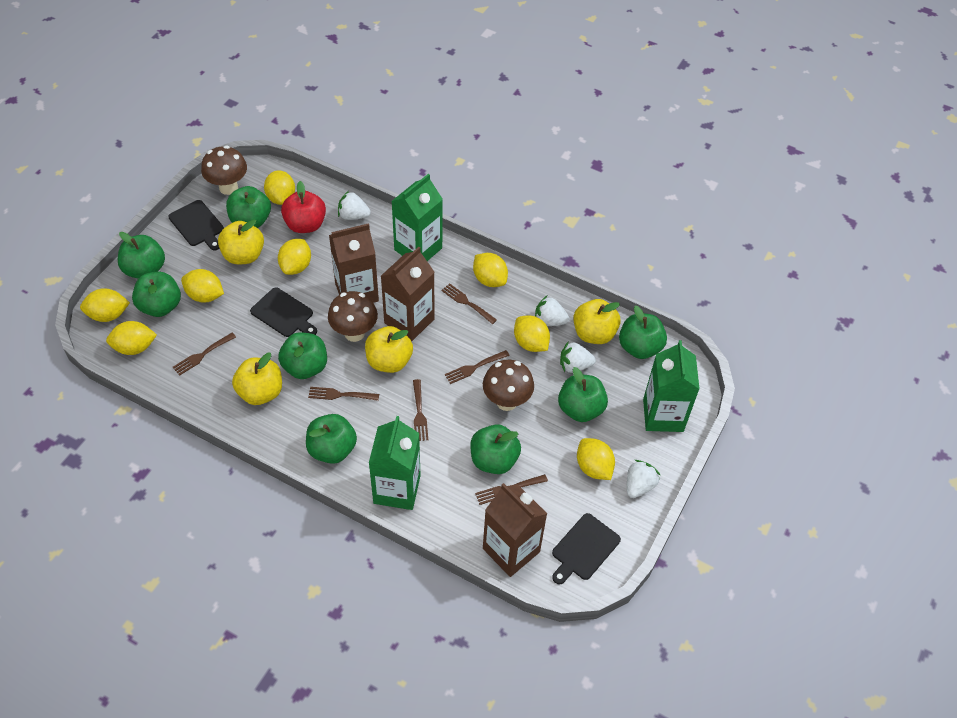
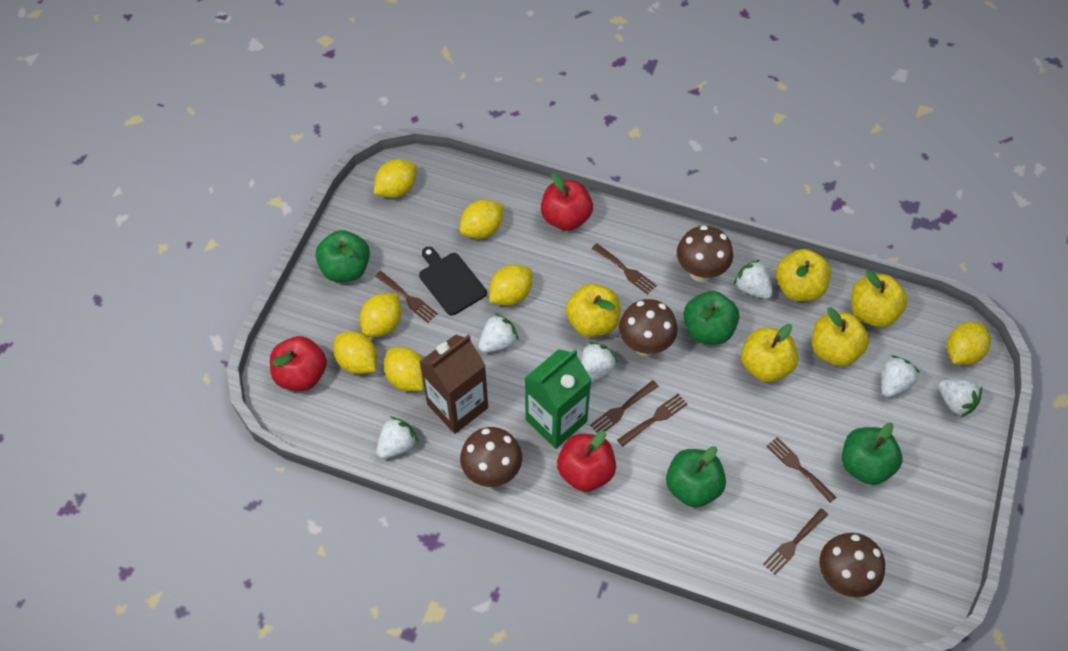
black cutting board: 3 -> 1
brown carton: 3 -> 1
brown mushroom: 3 -> 4
green apple: 8 -> 4
green carton: 3 -> 1
red apple: 1 -> 3
white strawberry: 4 -> 6
yellow apple: 4 -> 5
yellow lemon: 8 -> 7

